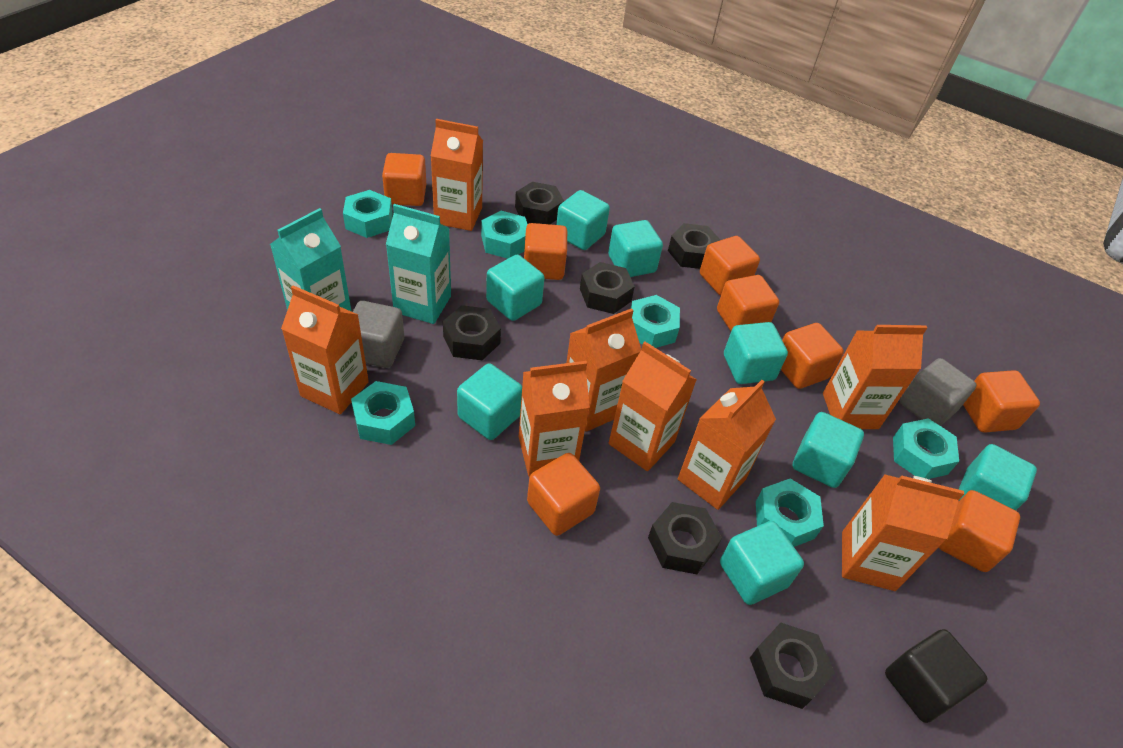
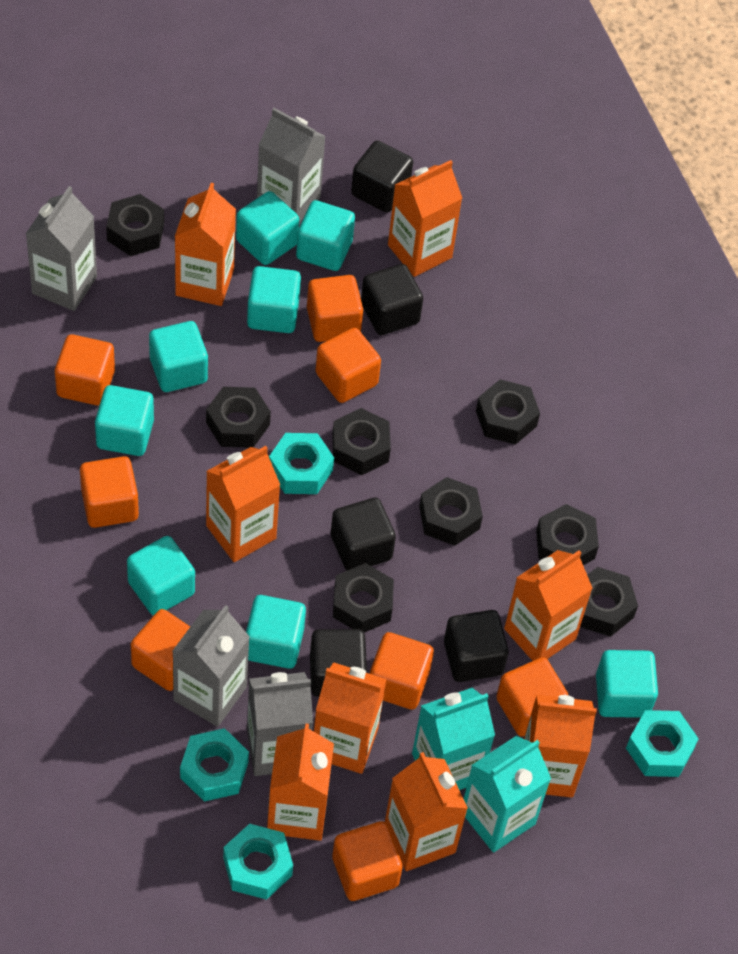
black cube: 1 -> 5
black nut: 6 -> 8
grey carton: 0 -> 4
grey cube: 2 -> 0
turquoise nut: 6 -> 4

